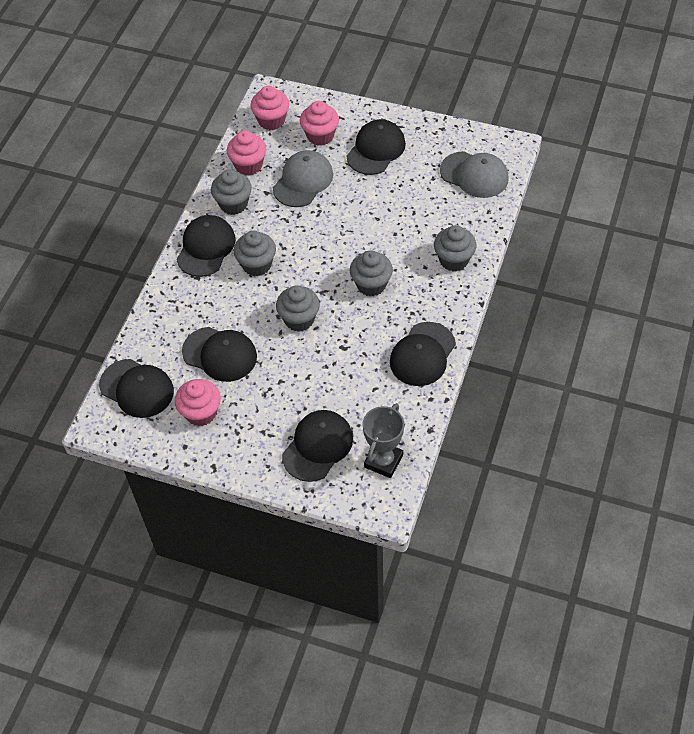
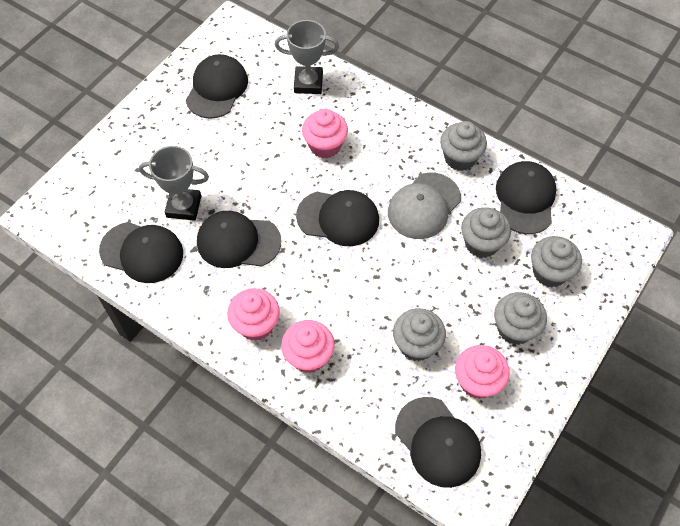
grey cap: 2 -> 1
grey trophy: 1 -> 2

